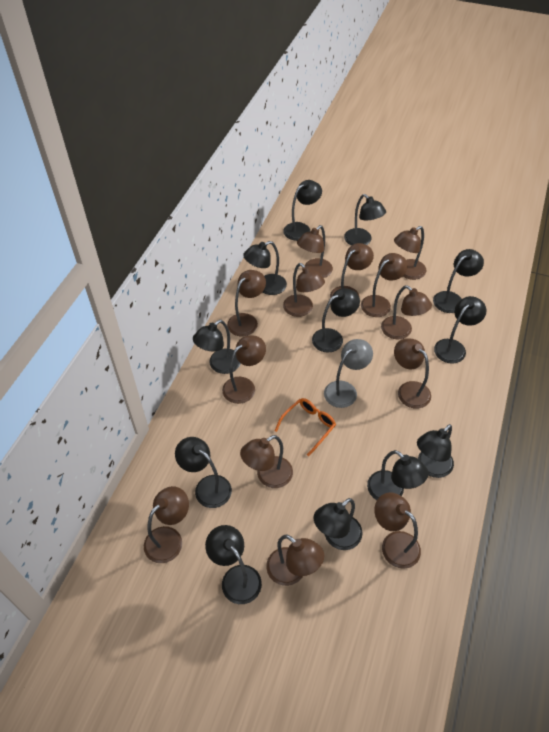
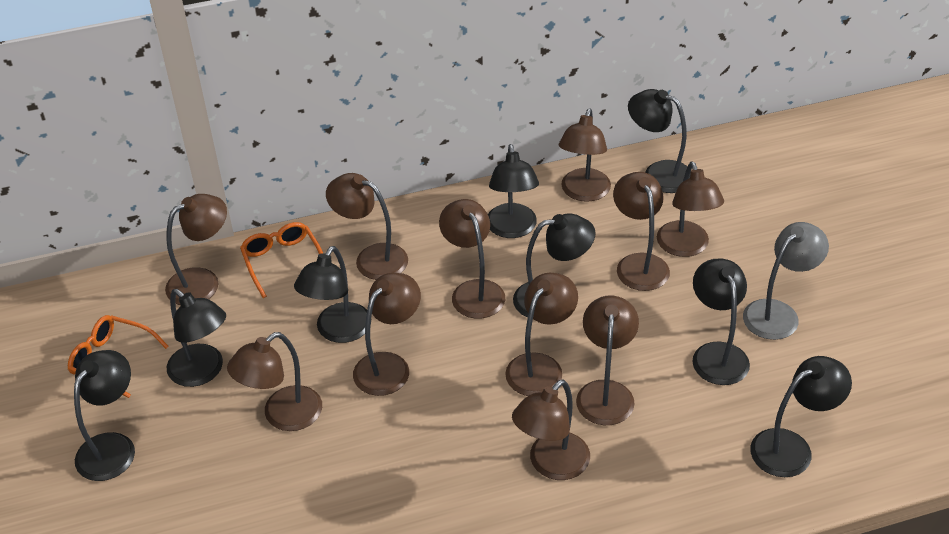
black lamp: 12 -> 8
brown lamp: 13 -> 11
orange glasses: 1 -> 2

